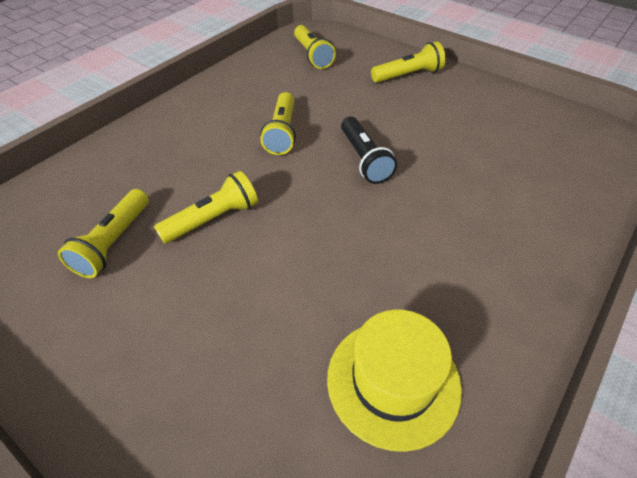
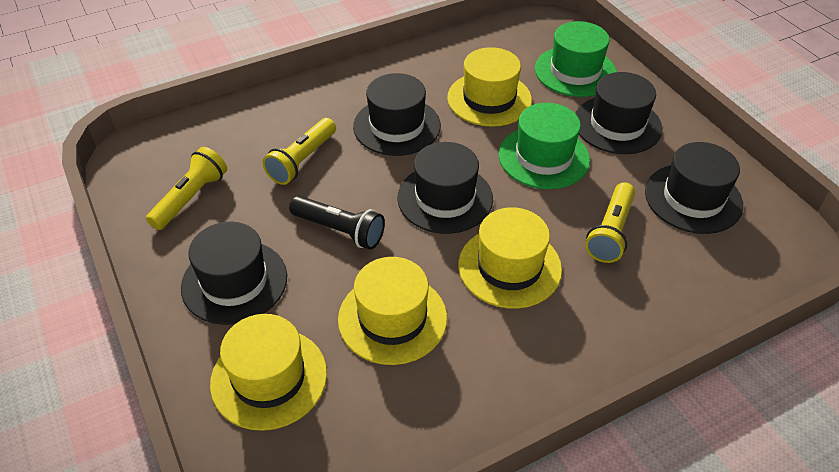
black hat: 0 -> 5
green hat: 0 -> 2
yellow flashlight: 5 -> 3
yellow hat: 1 -> 4

